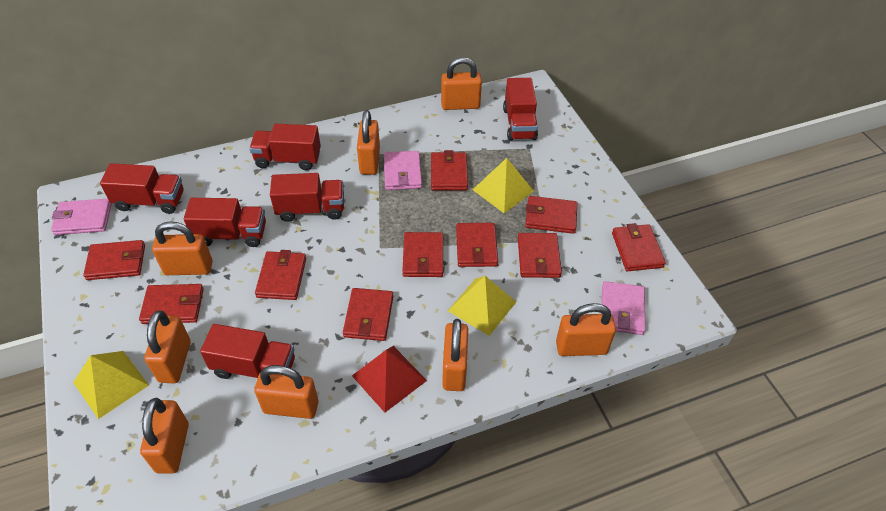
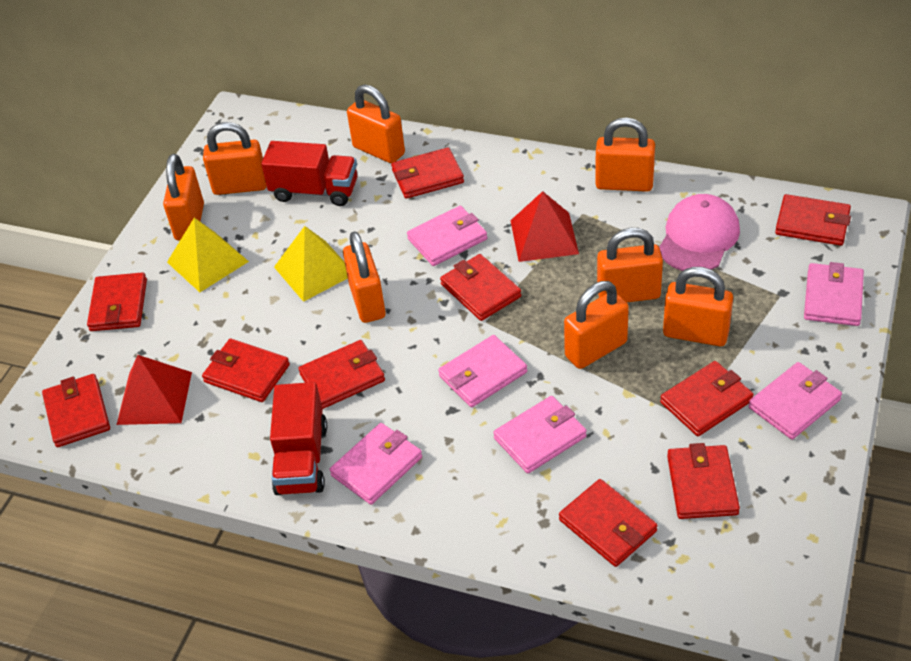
pink cap: 0 -> 1
pink wallet: 3 -> 6
red pyramid: 1 -> 2
red truck: 6 -> 2
yellow pyramid: 3 -> 2

